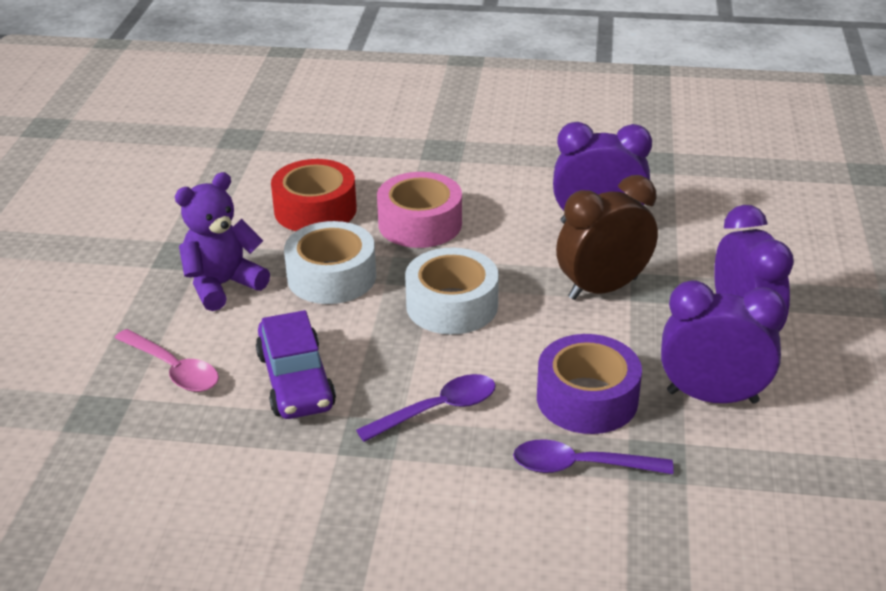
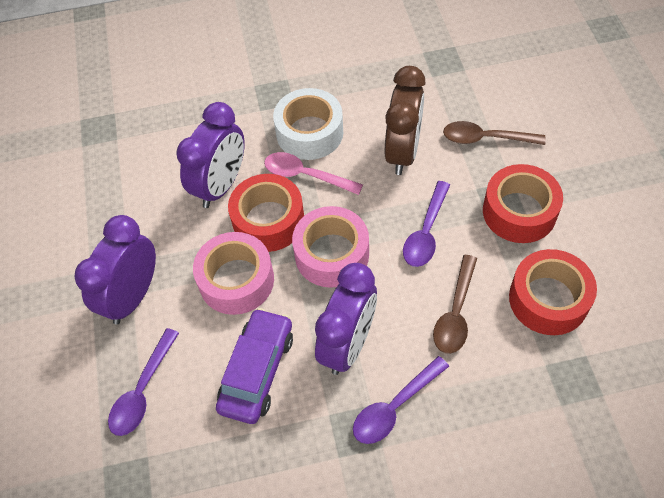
brown spoon: 0 -> 2
pink tape: 1 -> 2
purple spoon: 2 -> 3
purple tape: 1 -> 0
purple teddy bear: 1 -> 0
red tape: 1 -> 3
white tape: 2 -> 1

